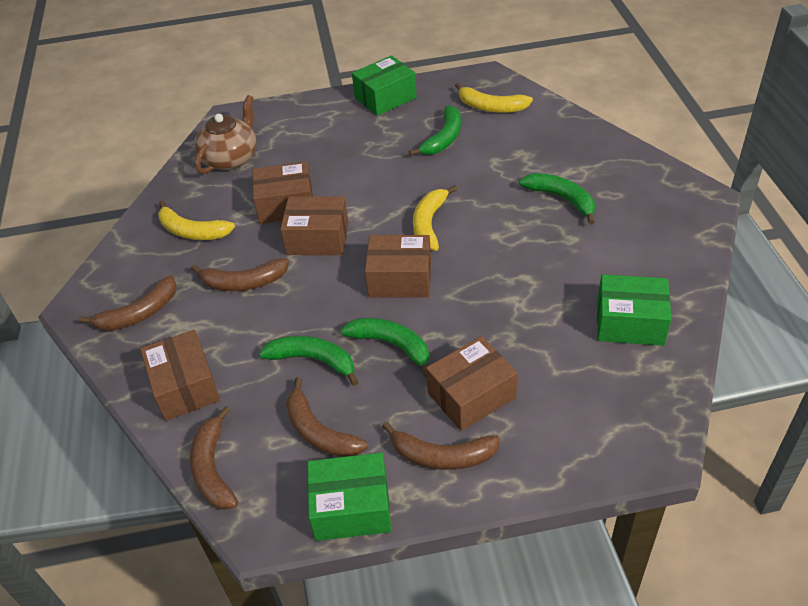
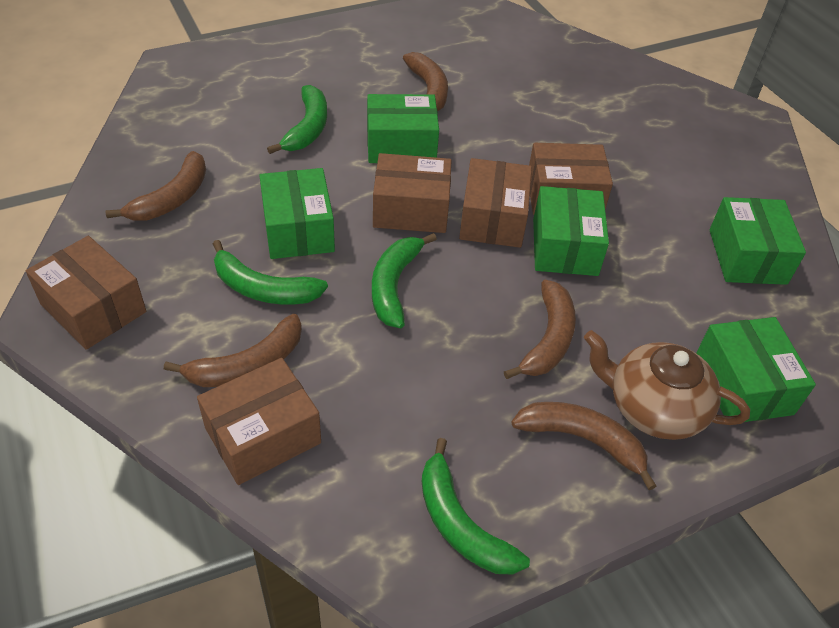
green box: 3 -> 5
yellow banana: 3 -> 0

